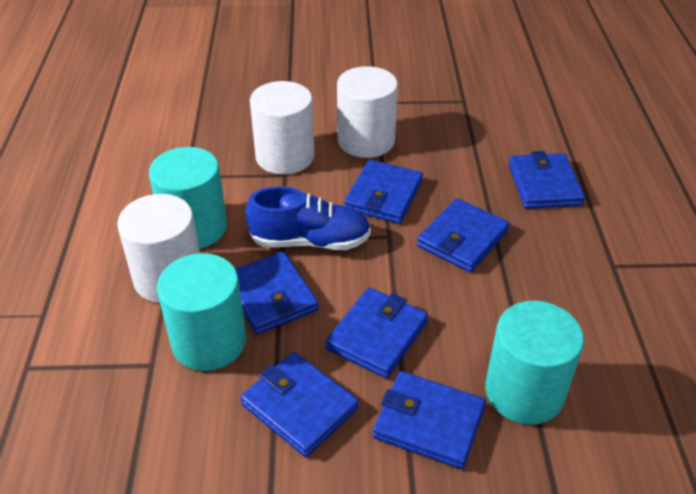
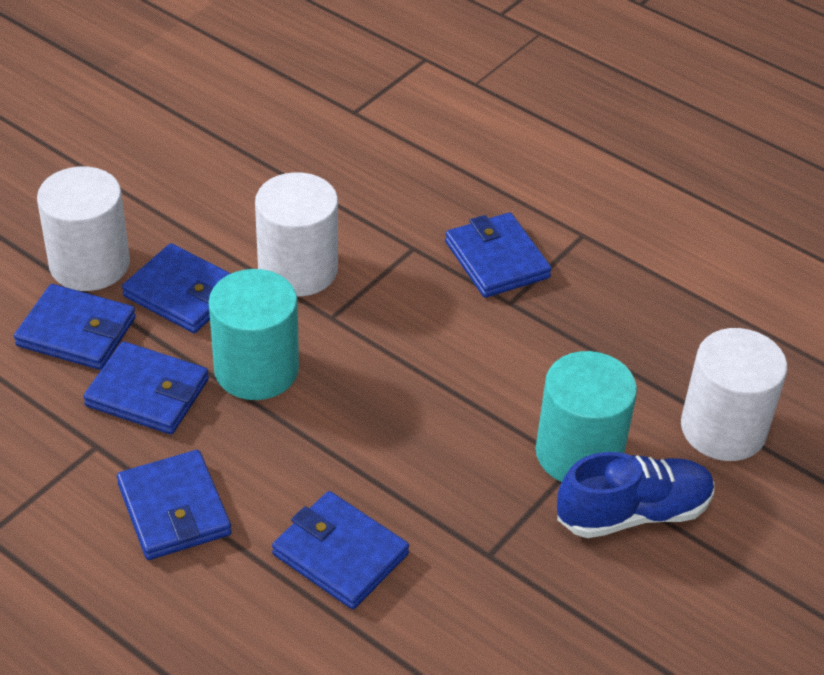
blue wallet: 7 -> 6
turquoise cylinder: 3 -> 2

